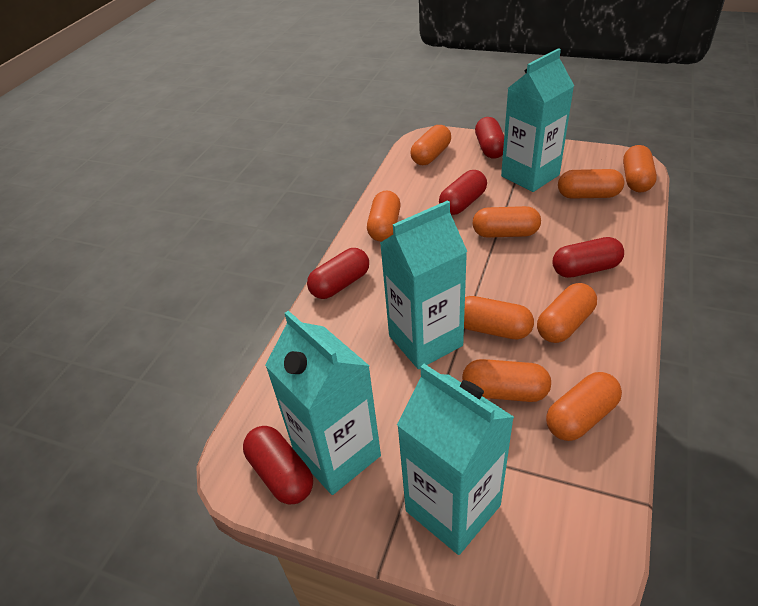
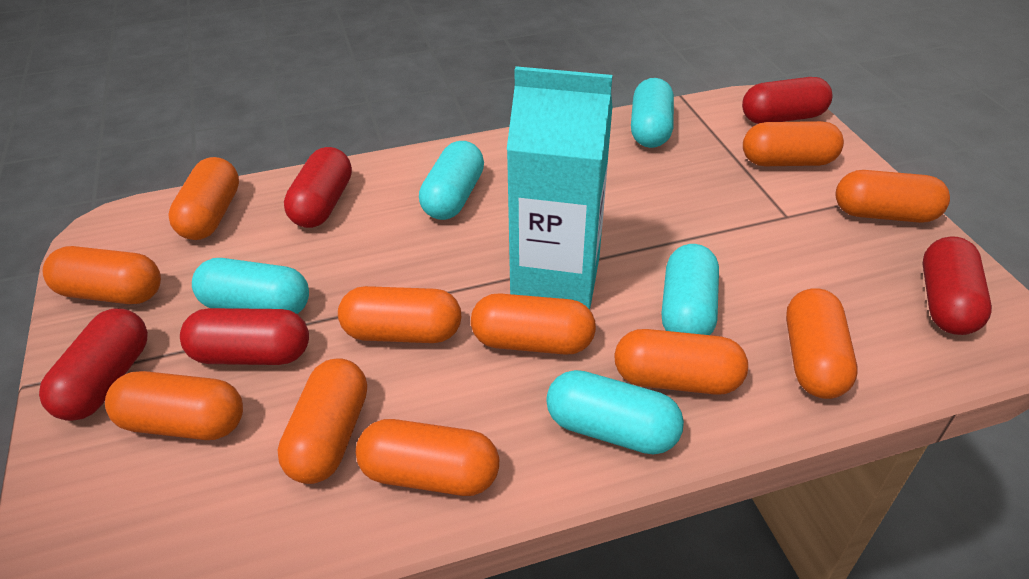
orange capsule: 9 -> 11
turquoise capsule: 0 -> 5
turquoise carton: 4 -> 1

